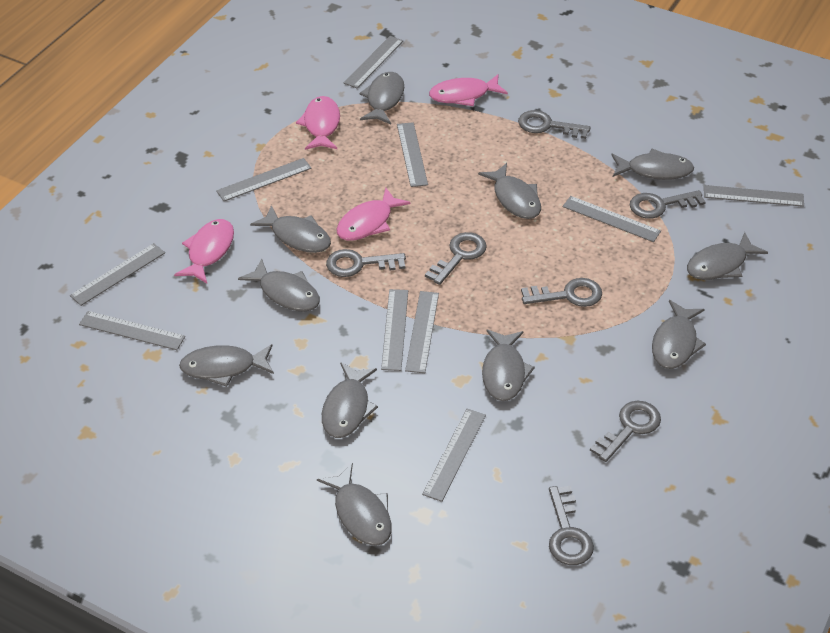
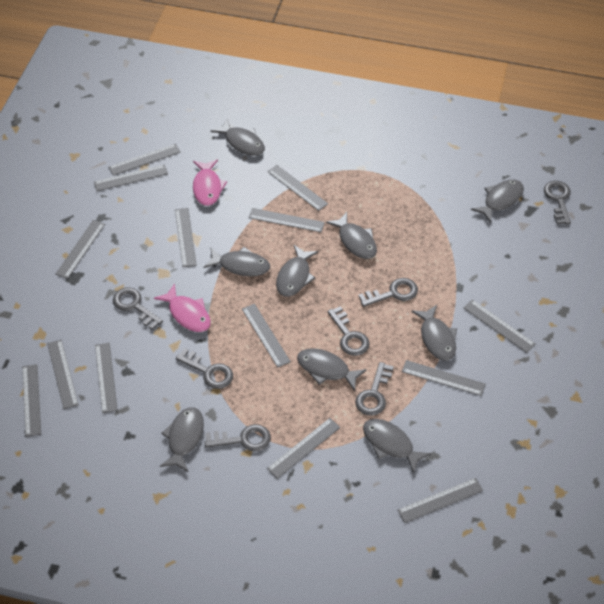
grey fish: 11 -> 9
grey ruler: 10 -> 14
pink fish: 4 -> 2

